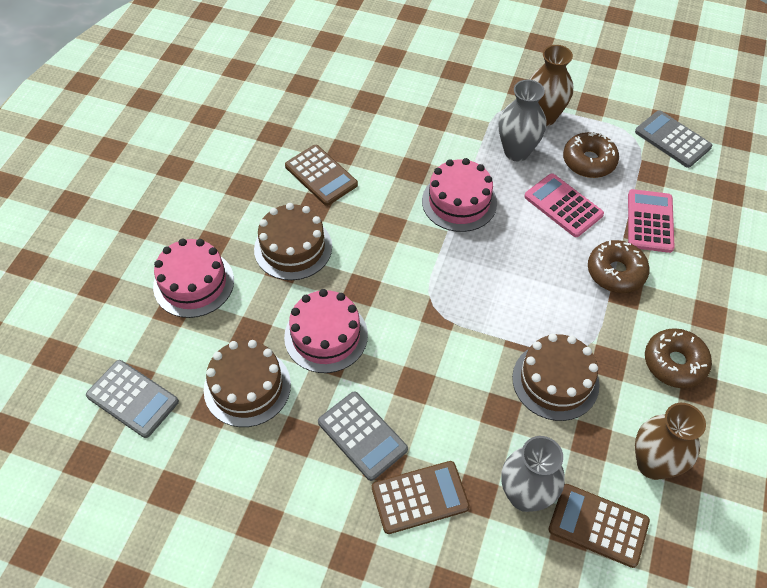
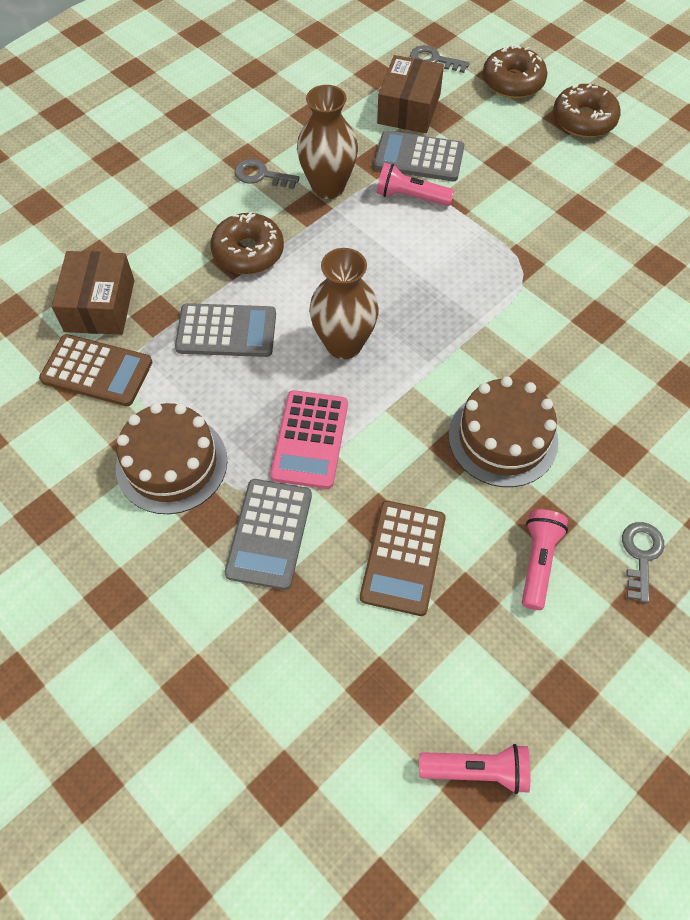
brown box: 0 -> 2
brown cake: 3 -> 2
brown calculator: 3 -> 2
grey key: 0 -> 3
grey vase: 2 -> 0
pink cake: 3 -> 0
pink calculator: 2 -> 1
pink flashlight: 0 -> 3

